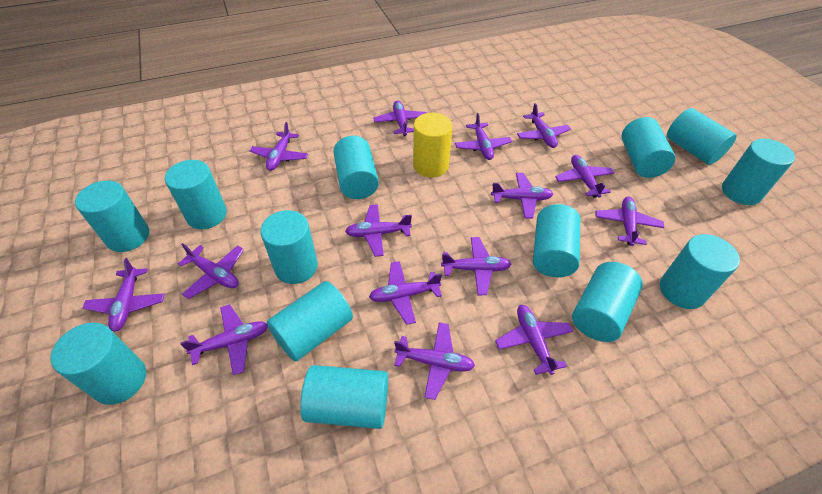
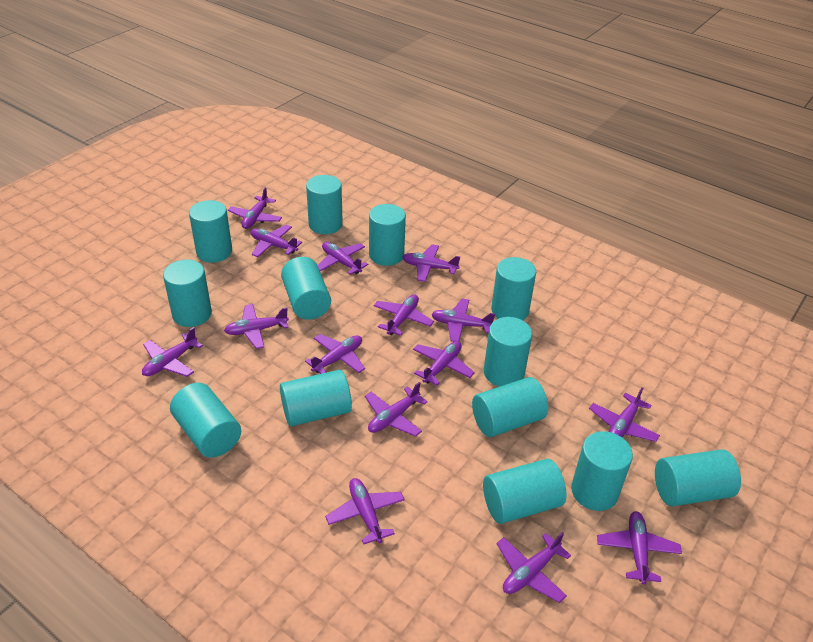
yellow cylinder: 1 -> 0

